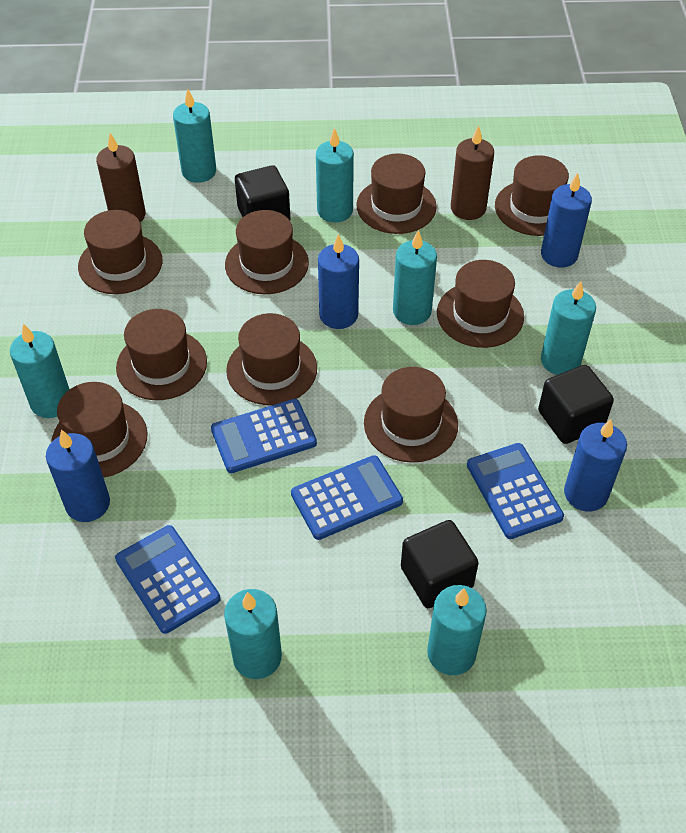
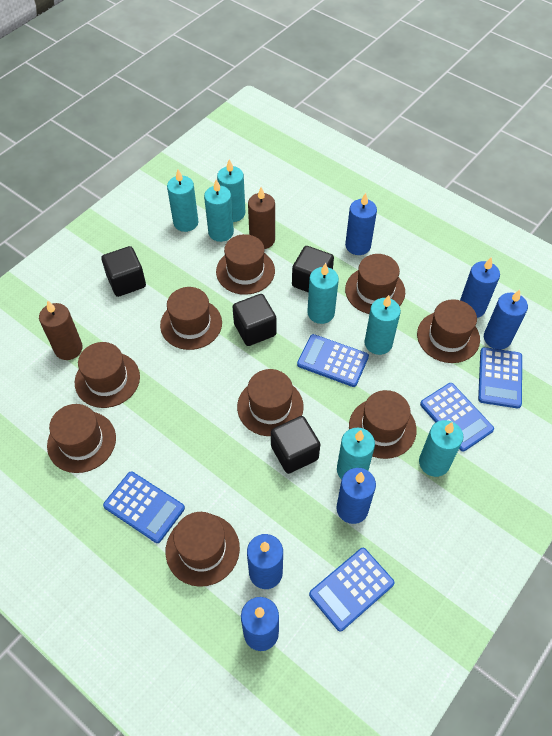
black cube: 3 -> 4
blue calculator: 4 -> 5
blue candle: 4 -> 6

